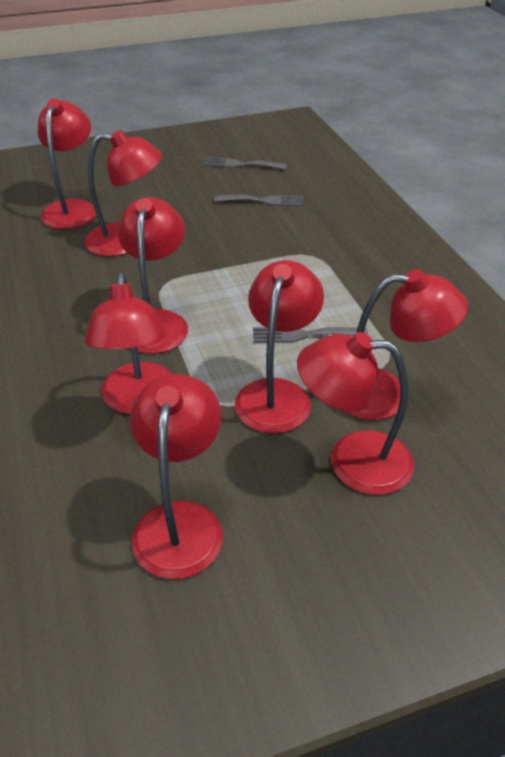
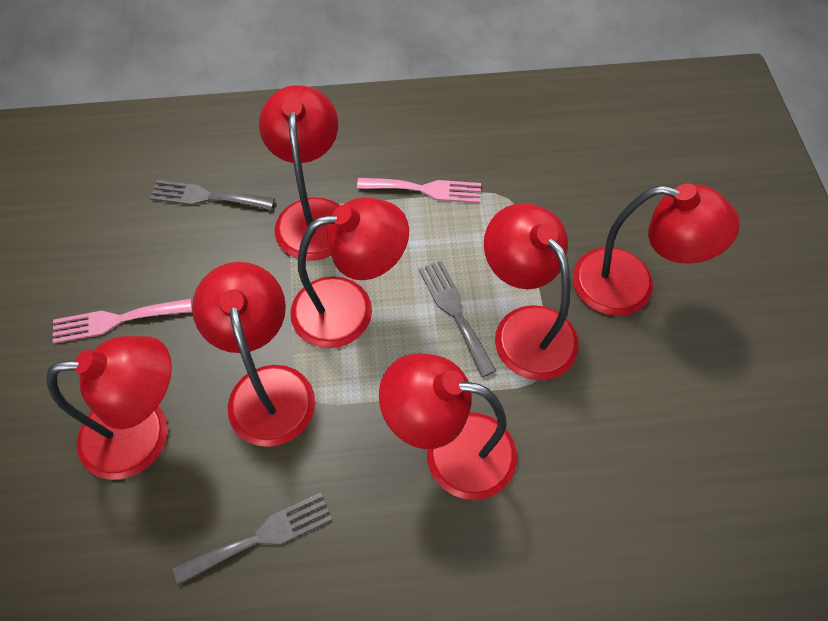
pink fork: 0 -> 2
red lamp: 8 -> 7

